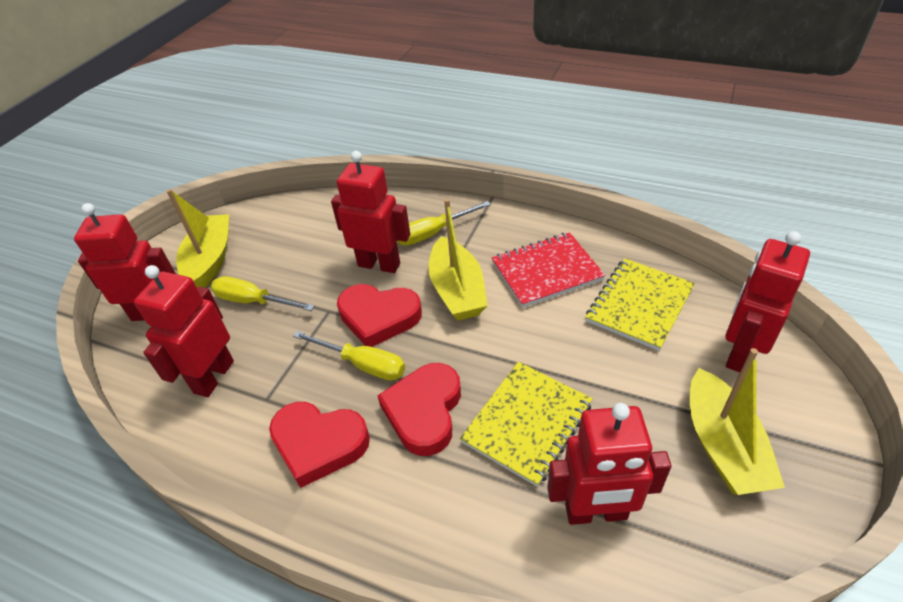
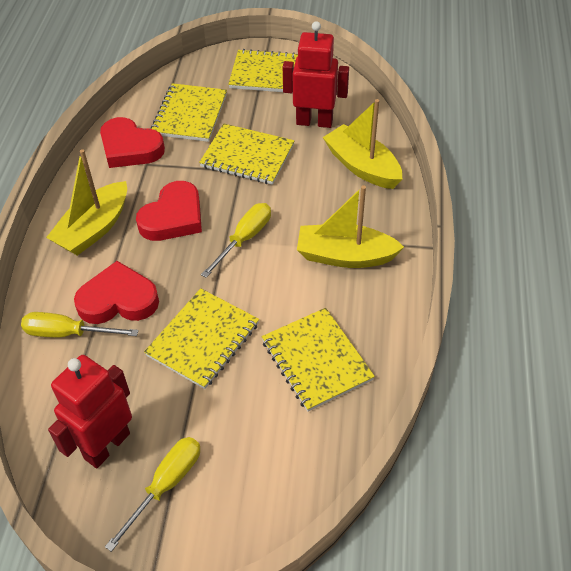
red notebook: 1 -> 0
red robot: 5 -> 2
yellow notebook: 2 -> 5

